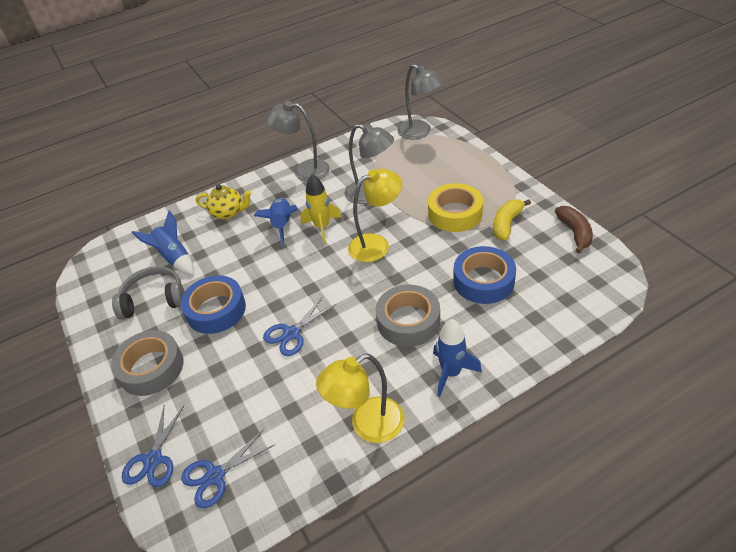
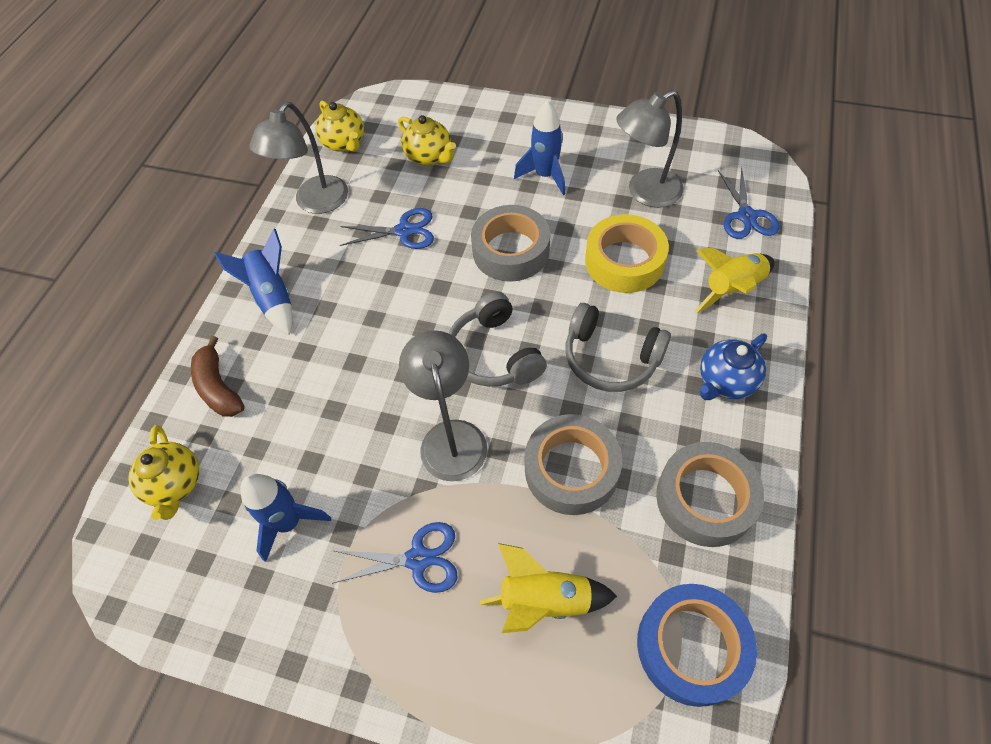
blue tape: 2 -> 1
blue teapot: 0 -> 1
grey headphones: 1 -> 2
grey tape: 2 -> 3
yellow banana: 1 -> 0
yellow lamp: 2 -> 0
yellow rocket: 1 -> 2
yellow teapot: 1 -> 3

